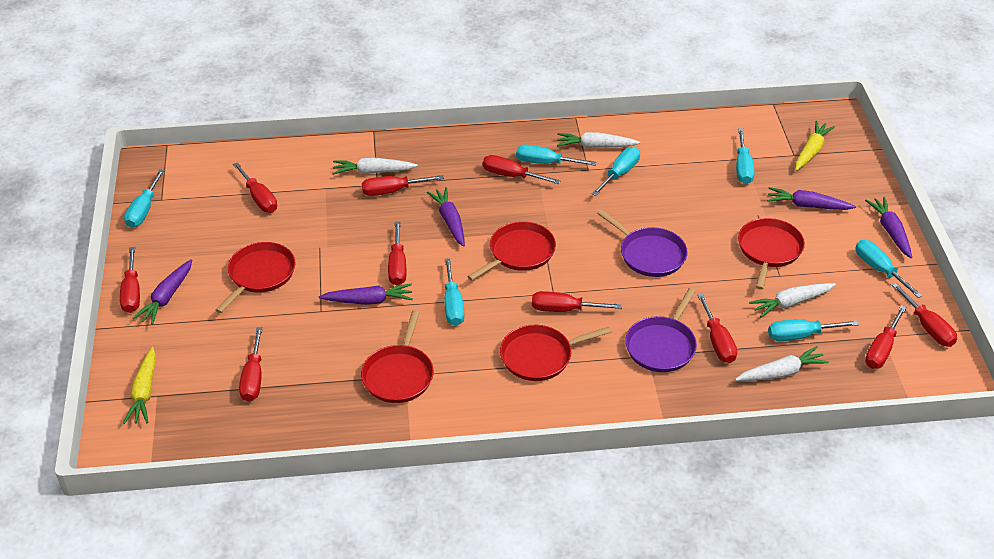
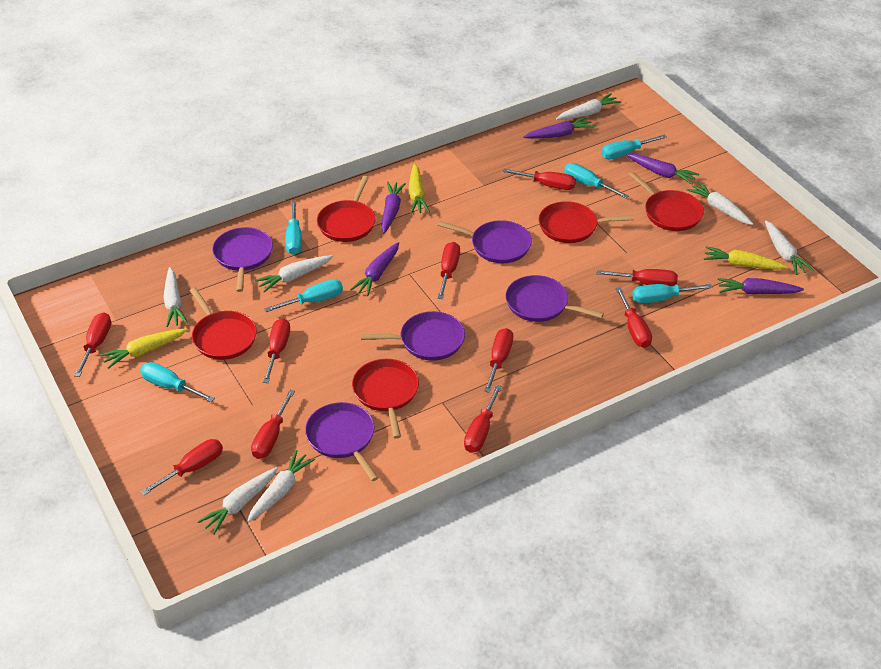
purple pan: 2 -> 5
turquoise screwdriver: 7 -> 6
white carrot: 4 -> 7
yellow carrot: 2 -> 3

